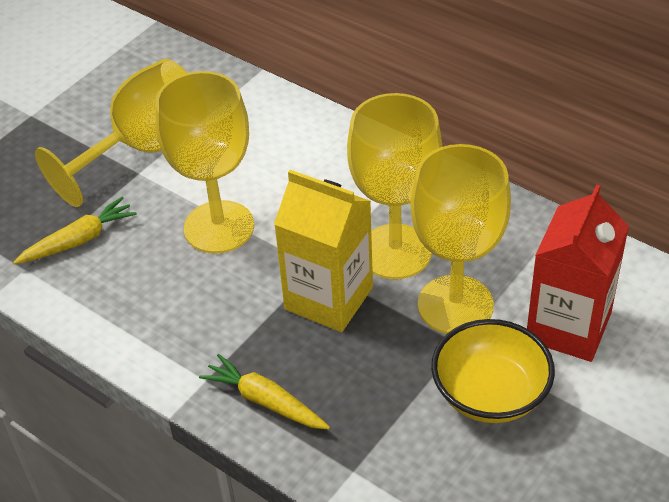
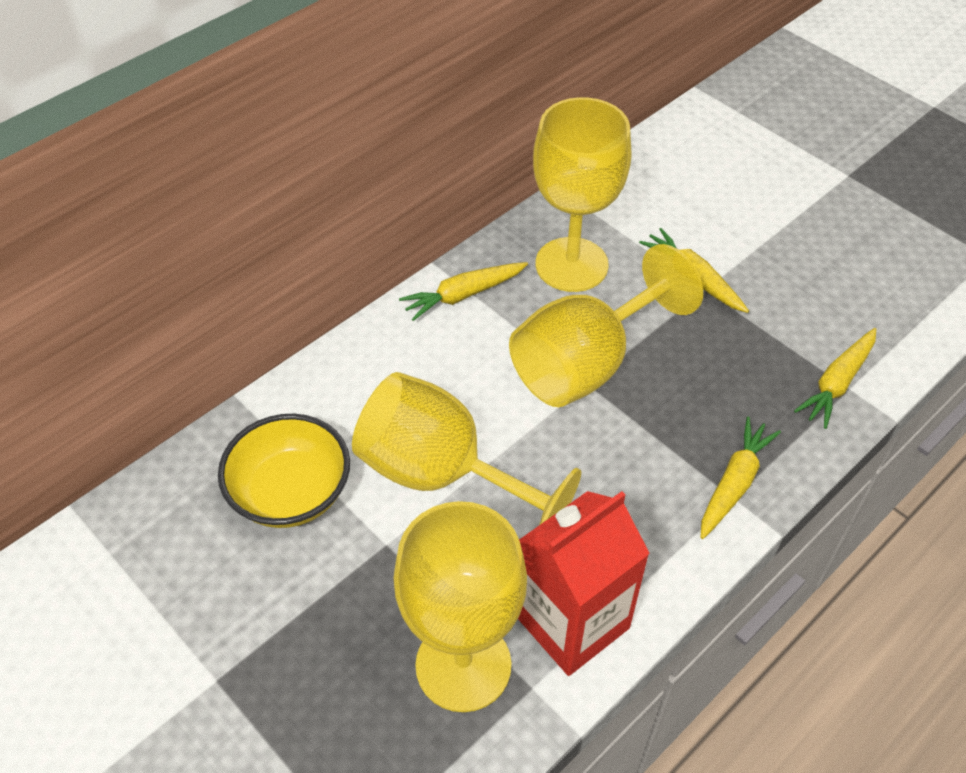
yellow carrot: 2 -> 4
yellow carton: 1 -> 0

